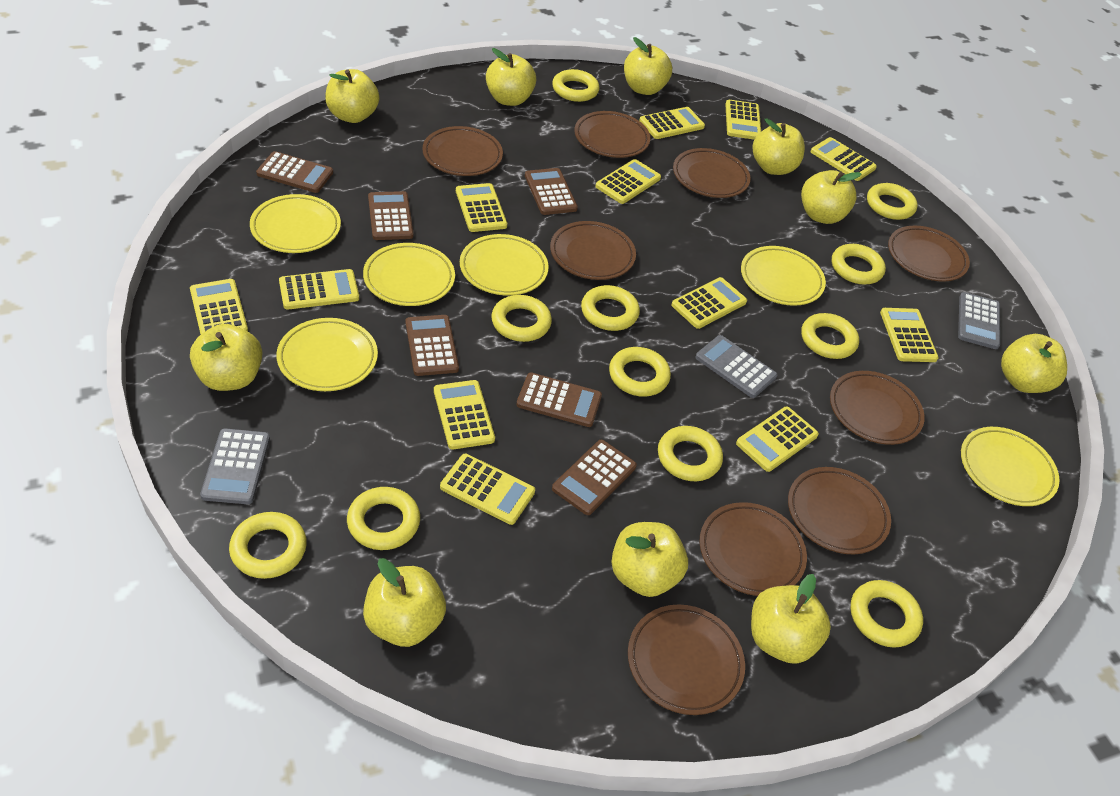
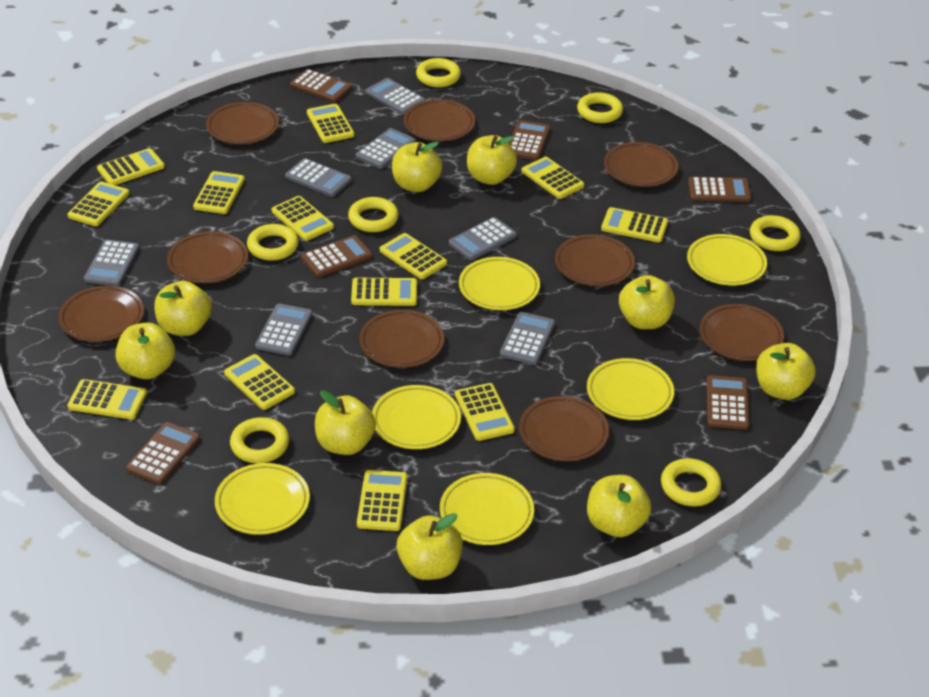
grey calculator: 3 -> 7
yellow apple: 10 -> 9
yellow calculator: 12 -> 13
yellow ring: 11 -> 7

